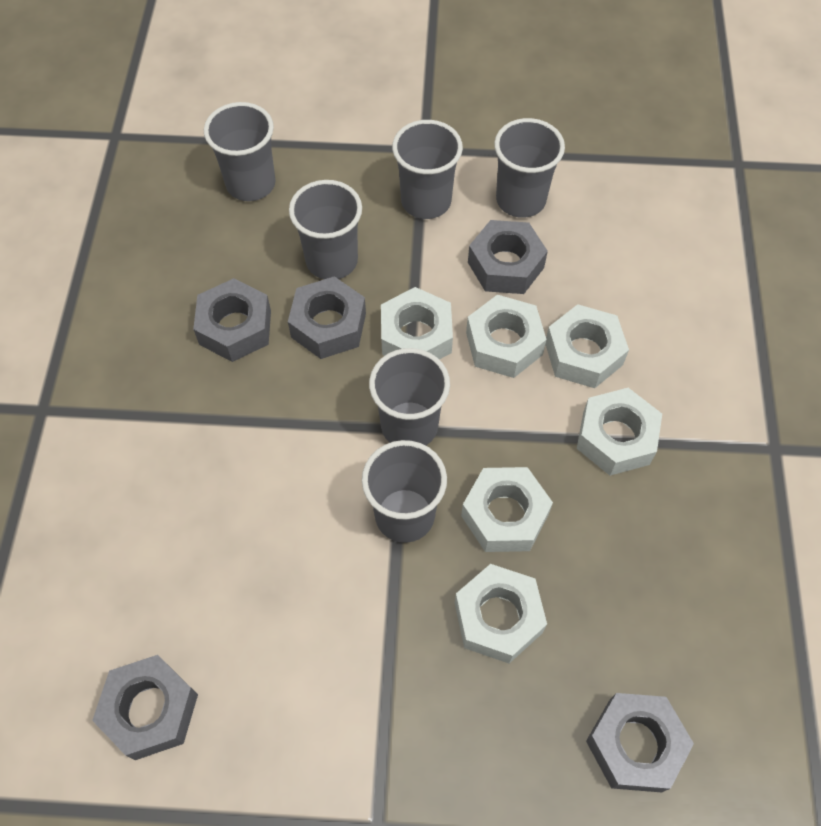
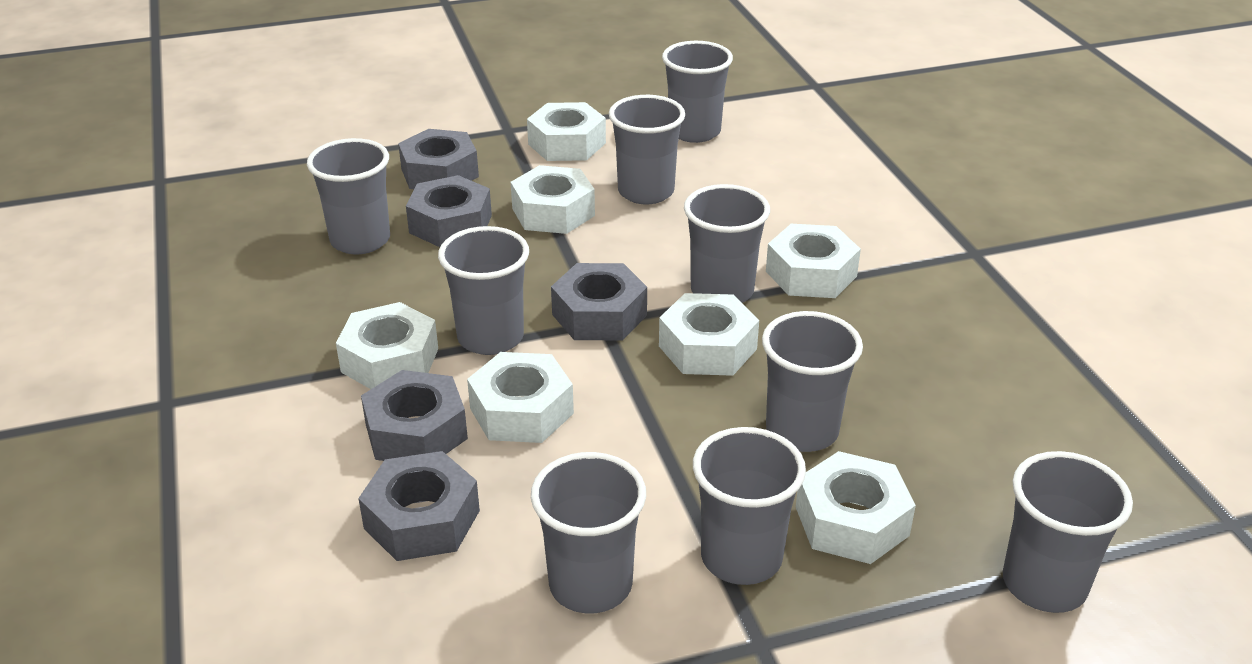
grey cup: 6 -> 9
white nut: 6 -> 7

